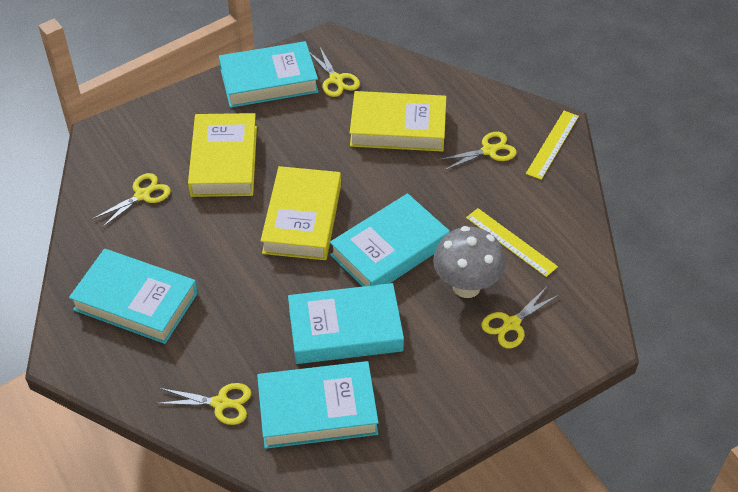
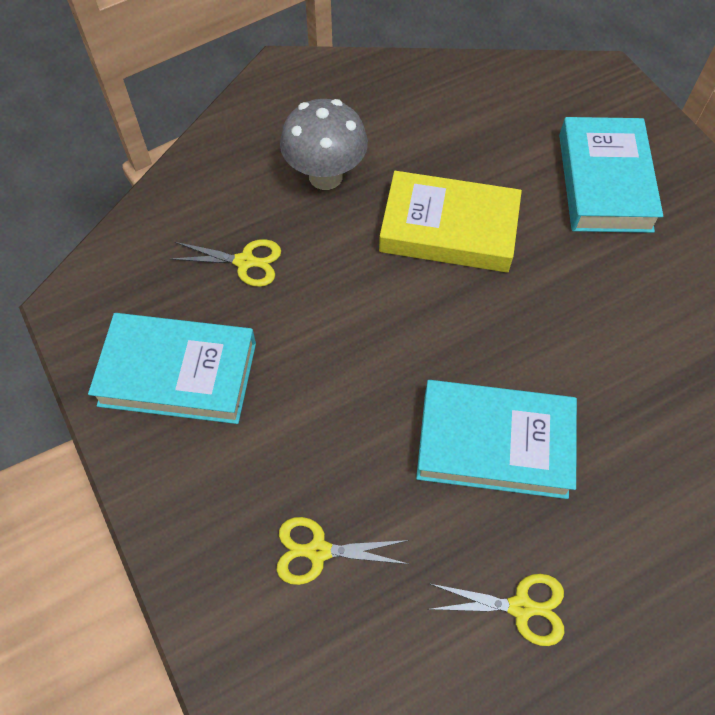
turquoise book: 5 -> 3
yellow book: 3 -> 1
yellow ruler: 2 -> 0
yellow scissors: 5 -> 3

